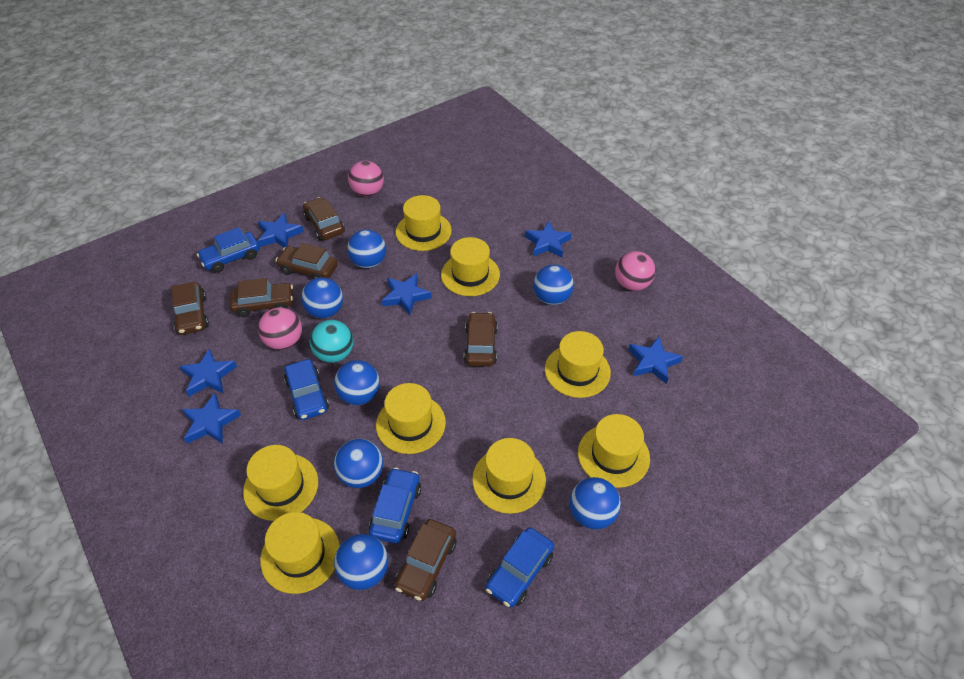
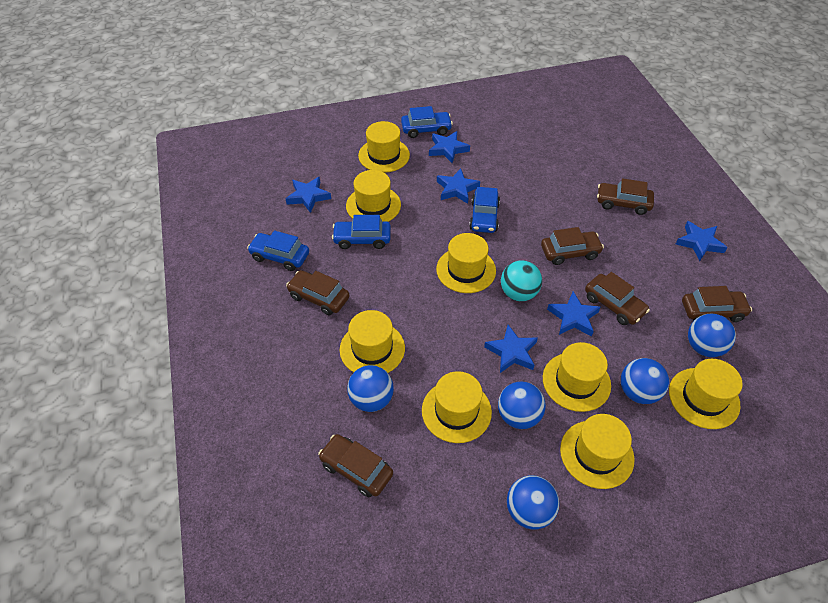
blue ball: 7 -> 5
pink ball: 3 -> 0

